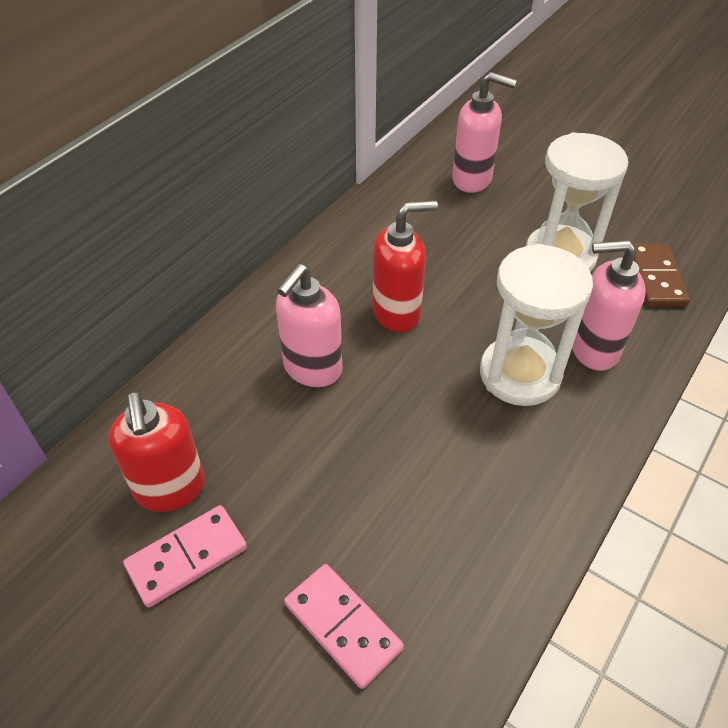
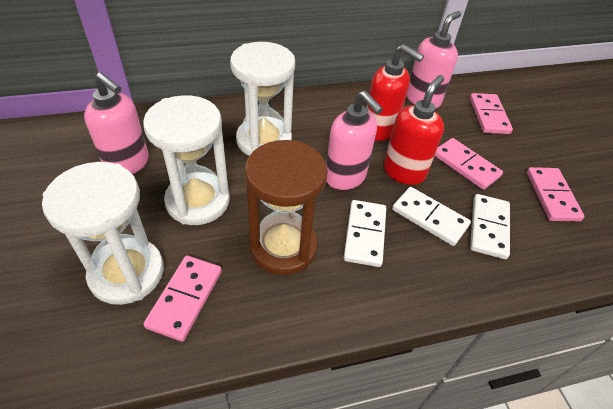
brown domino: 1 -> 0
brown hourglass: 0 -> 1
pink domino: 2 -> 4
white domino: 0 -> 3
white hourglass: 2 -> 3

